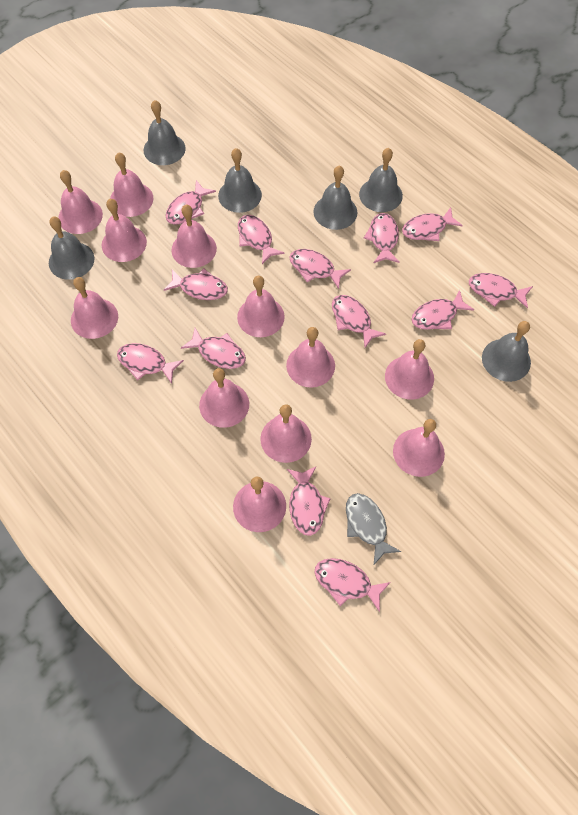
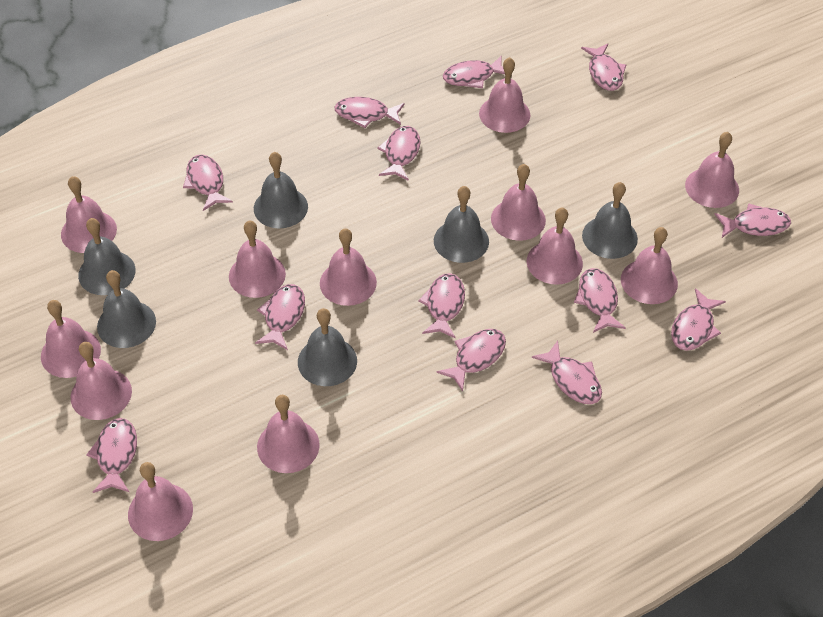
grey fish: 1 -> 0

